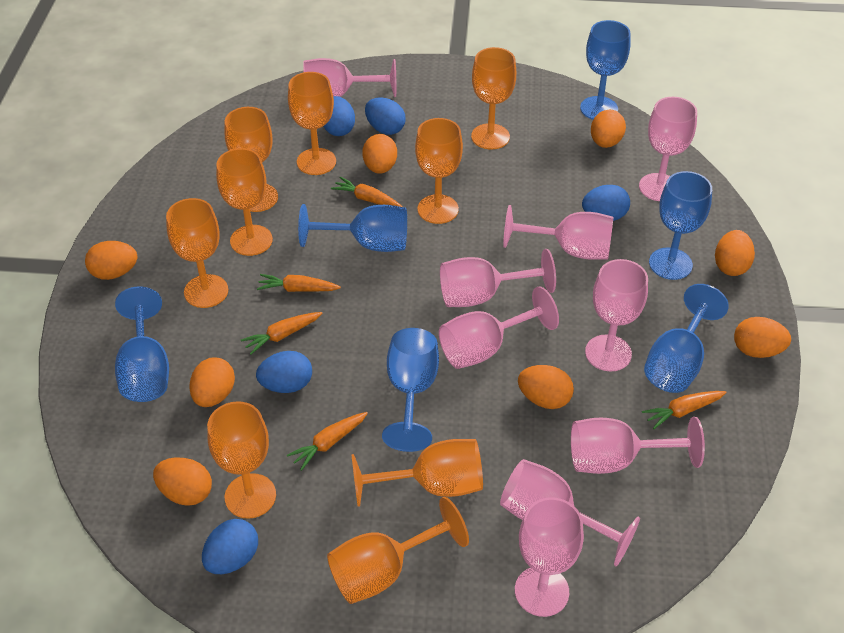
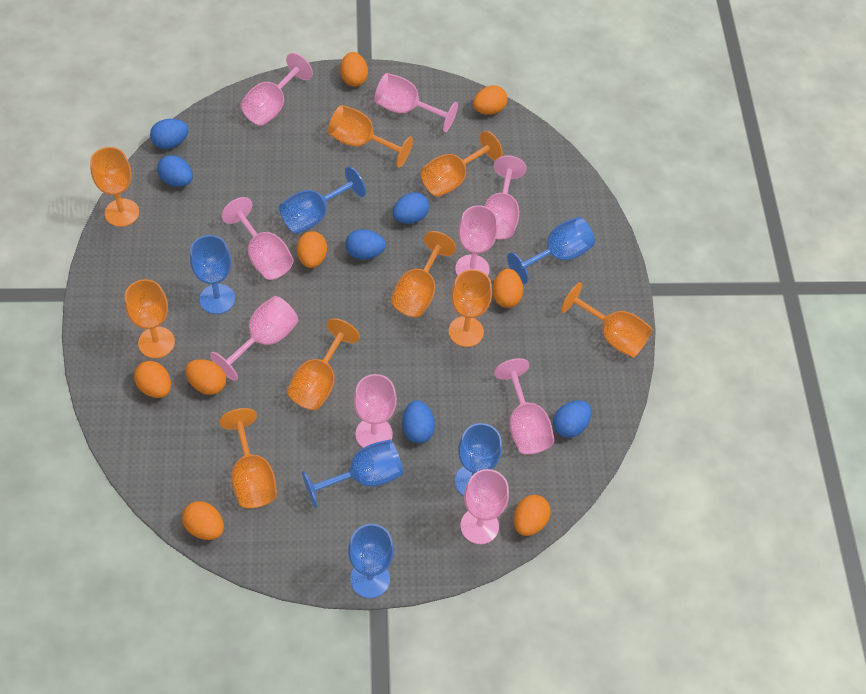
blue egg: 5 -> 6
orange carrot: 5 -> 0

